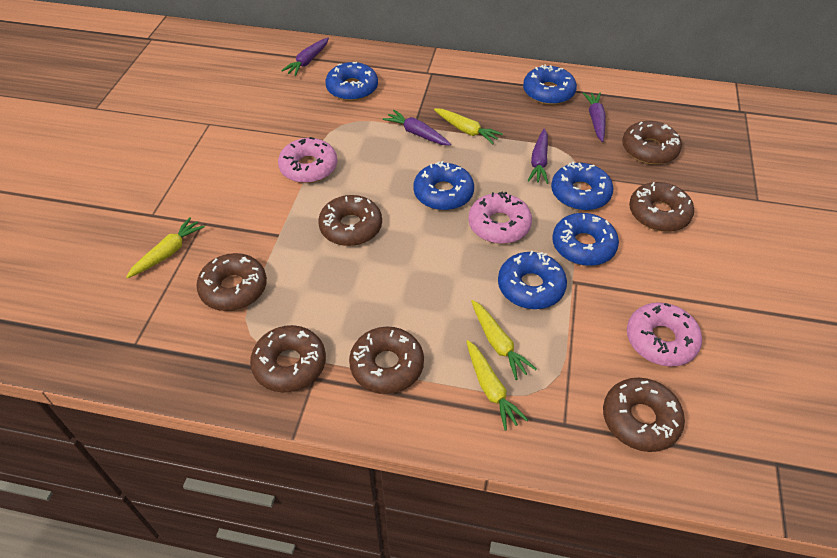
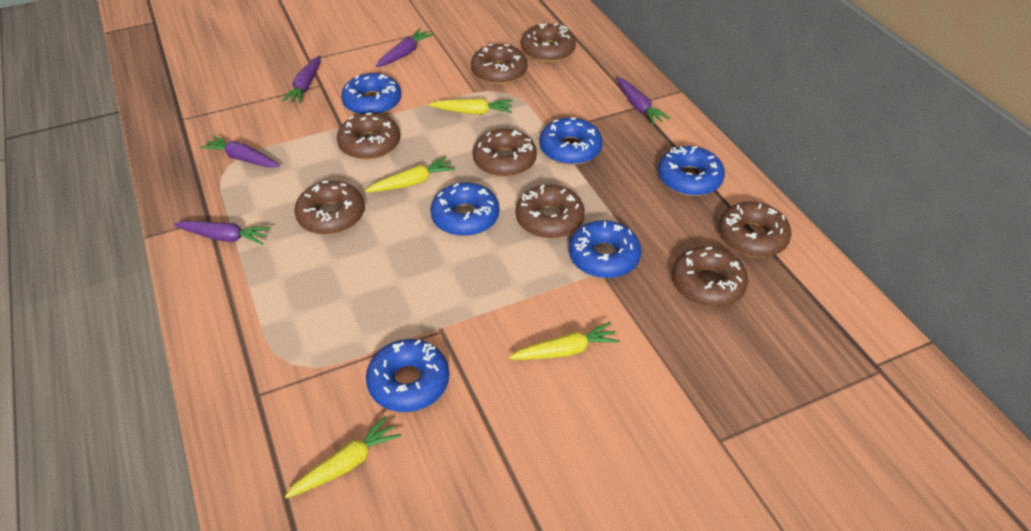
brown donut: 7 -> 8
pink donut: 3 -> 0
purple carrot: 4 -> 5

